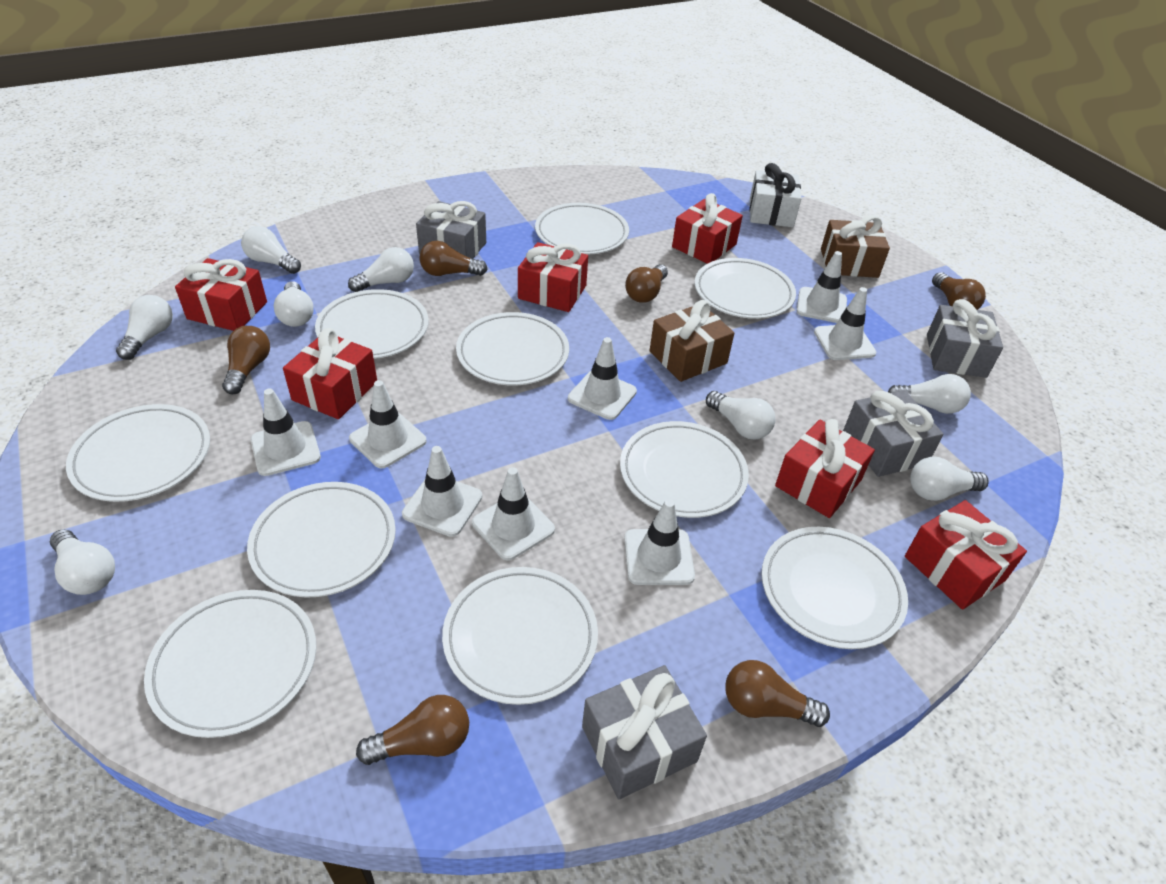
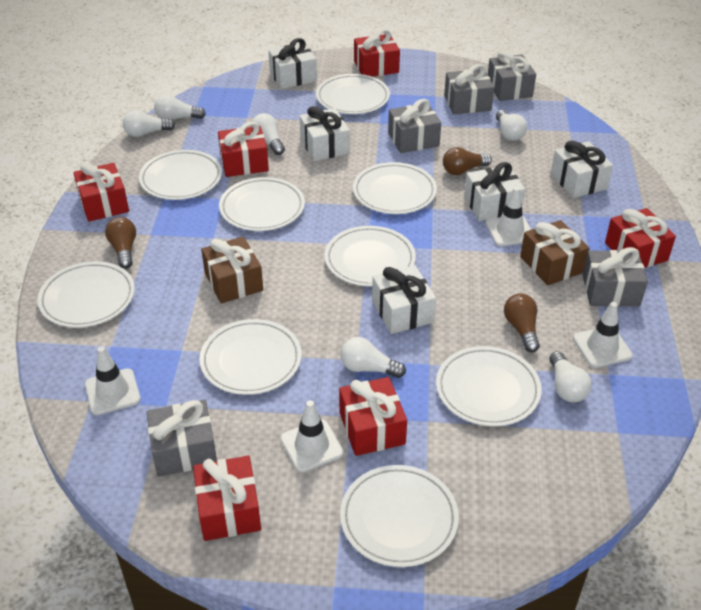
brown light bulb: 6 -> 3
grey gift: 4 -> 5
white gift: 1 -> 5
white light bulb: 8 -> 6
white plate: 10 -> 9
white traffic cone: 8 -> 4

